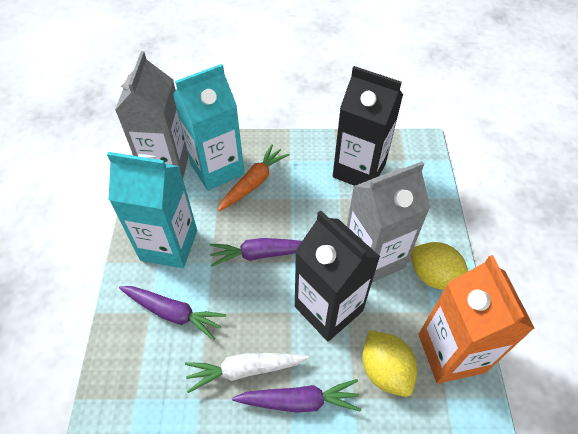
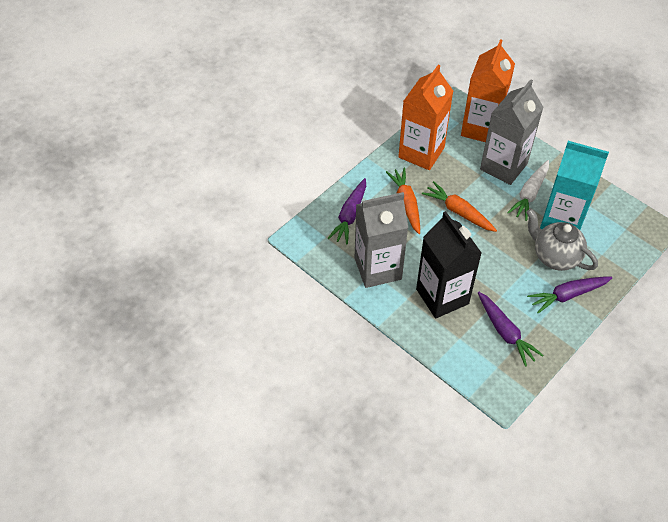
black carton: 2 -> 1
grey teapot: 0 -> 1
orange carrot: 1 -> 2
orange carton: 1 -> 2
turquoise carton: 2 -> 1
yellow lemon: 2 -> 0

